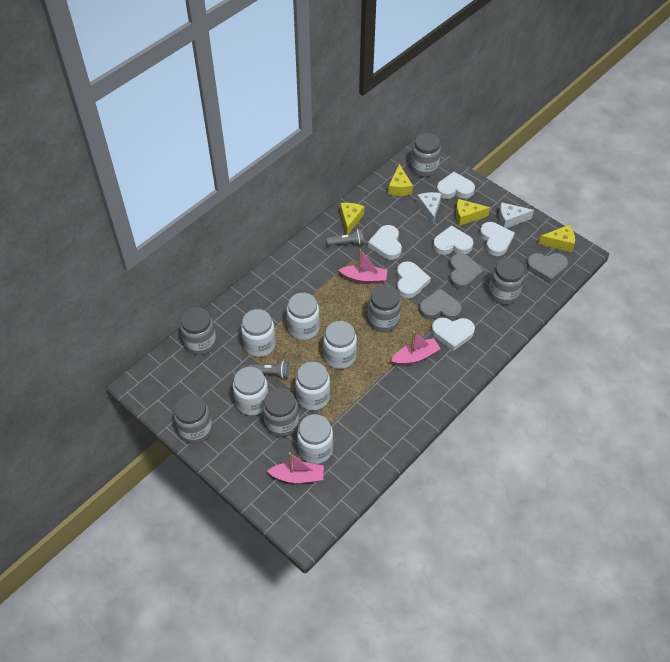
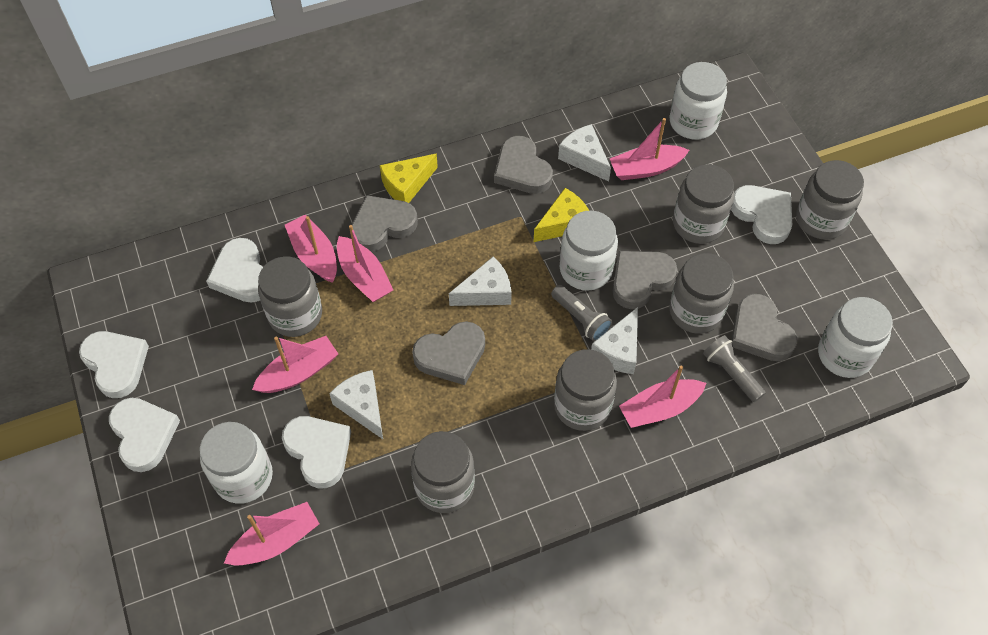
grey heart: 3 -> 5
pink boat: 3 -> 6
white cheese: 2 -> 4
white heart: 6 -> 5
white jar: 6 -> 4
yellow cheese: 4 -> 2

